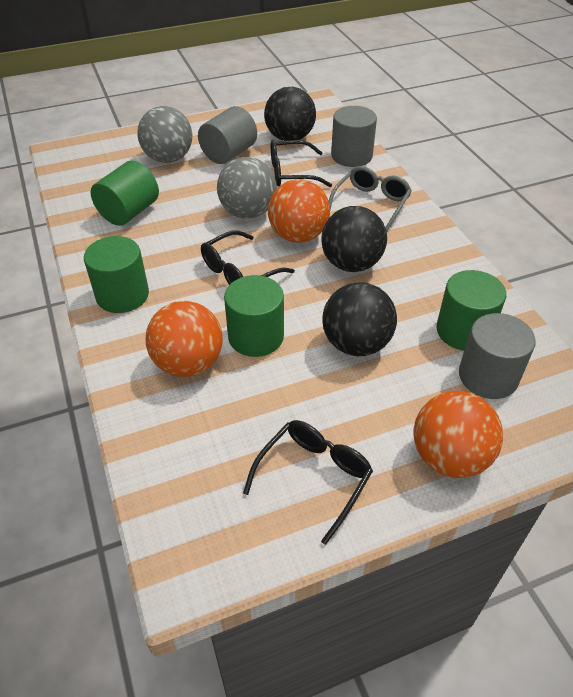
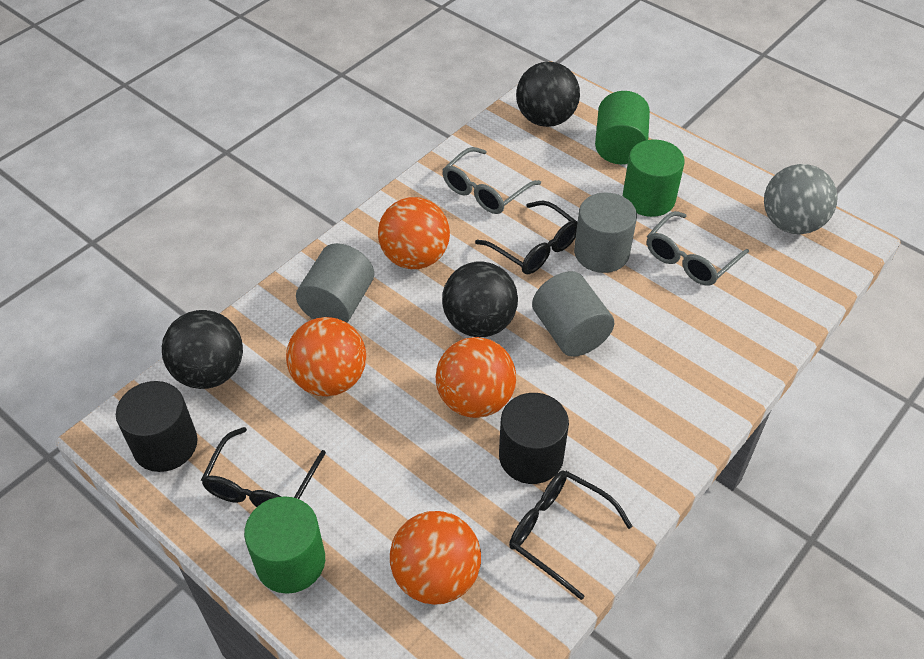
black cylinder: 0 -> 2
green cylinder: 4 -> 3
grey ball: 2 -> 1
grey glasses: 1 -> 2
orange ball: 3 -> 4

